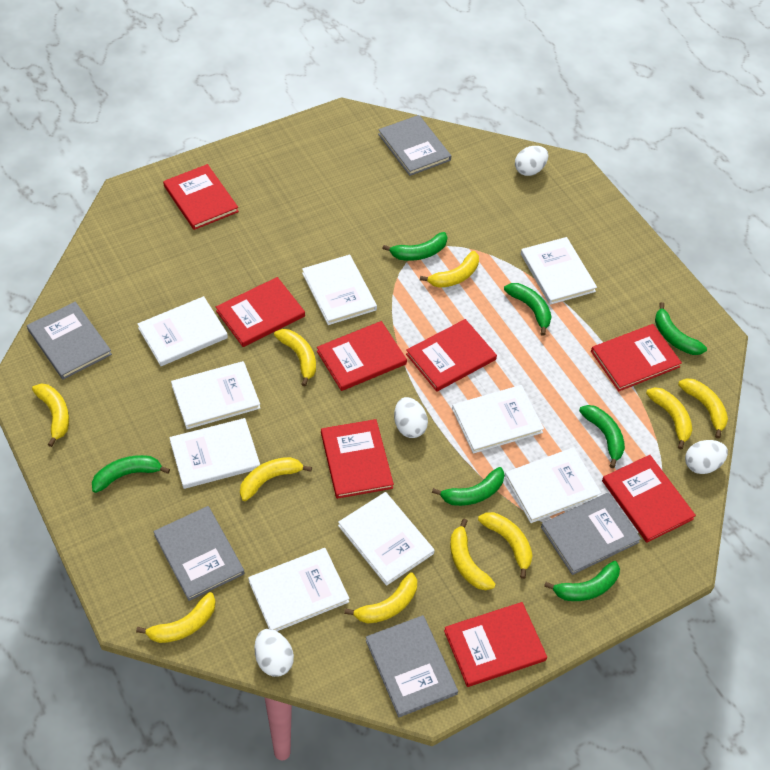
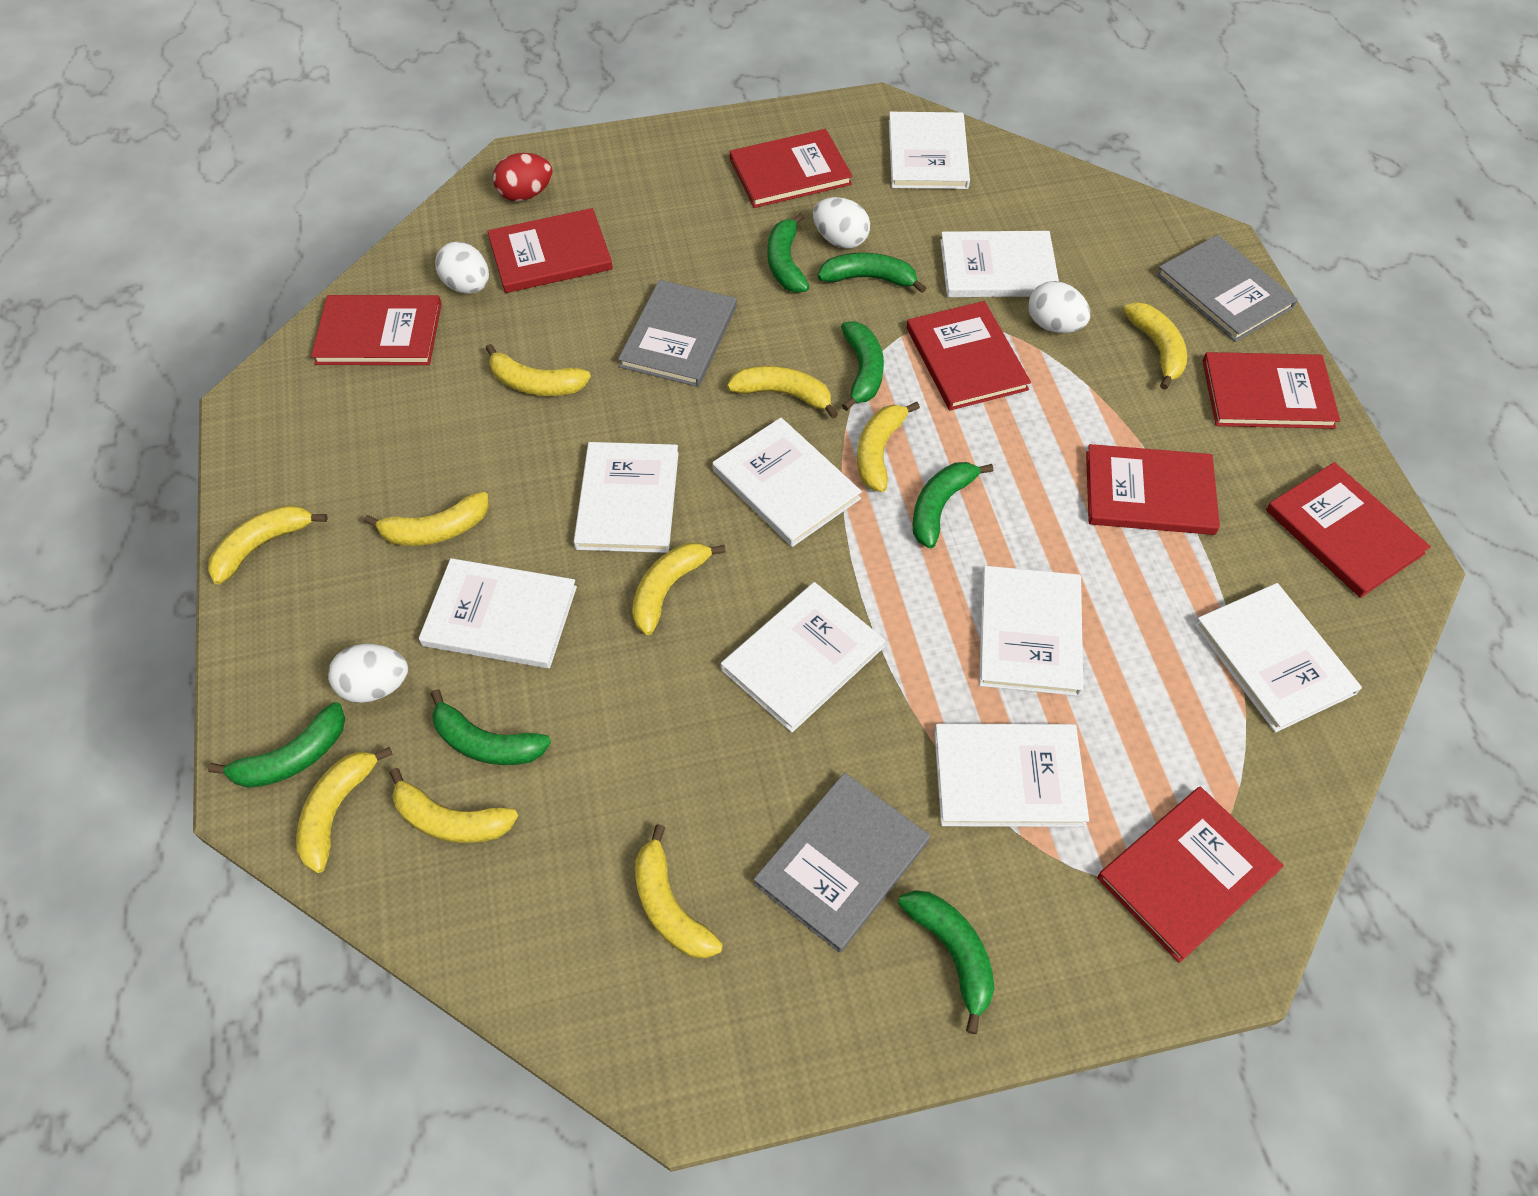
grey book: 5 -> 3
red egg: 0 -> 1

